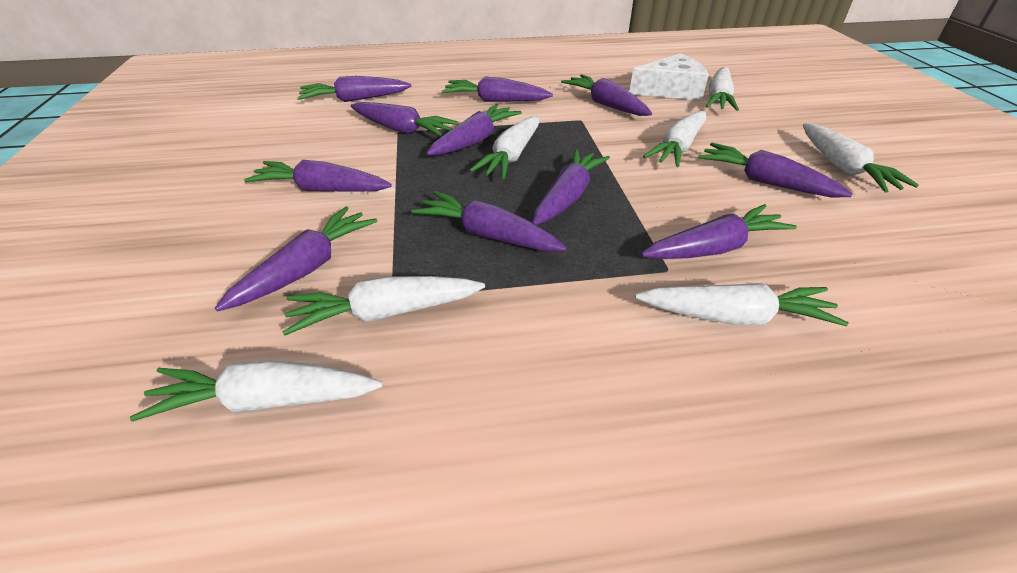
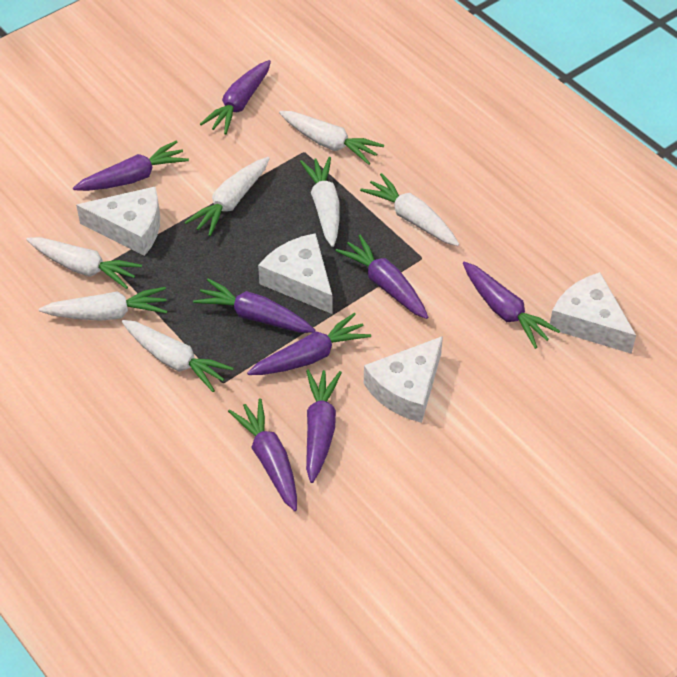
purple carrot: 11 -> 8
white cheese: 1 -> 4

